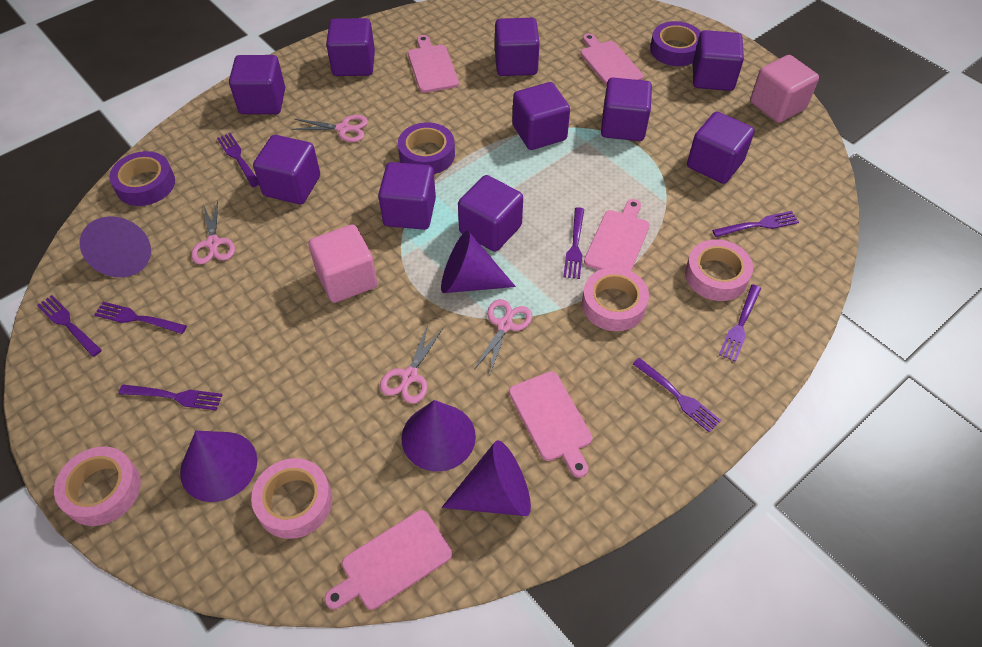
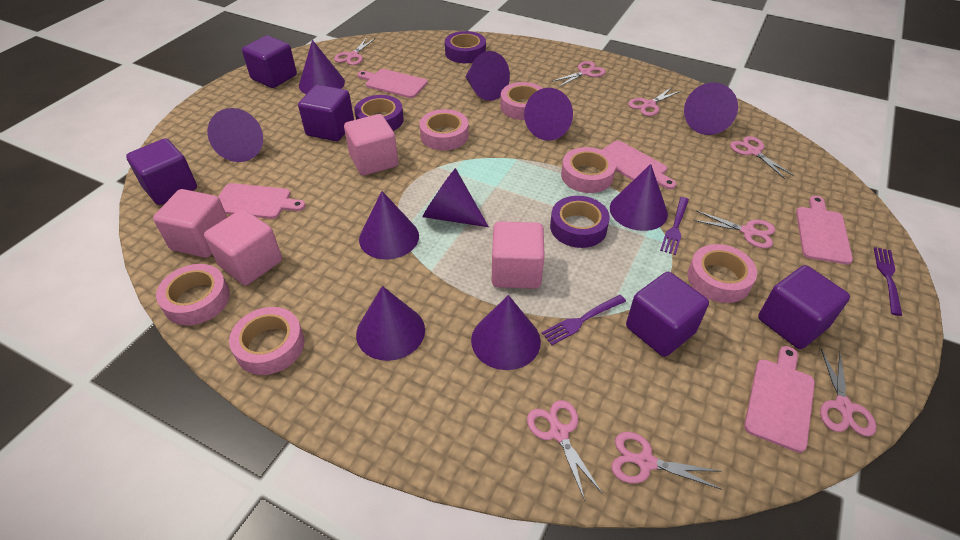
pink cube: 2 -> 4
pink scissors: 4 -> 8
pink tape: 4 -> 6
purple cone: 5 -> 10
purple cube: 10 -> 5
purple fork: 8 -> 3

